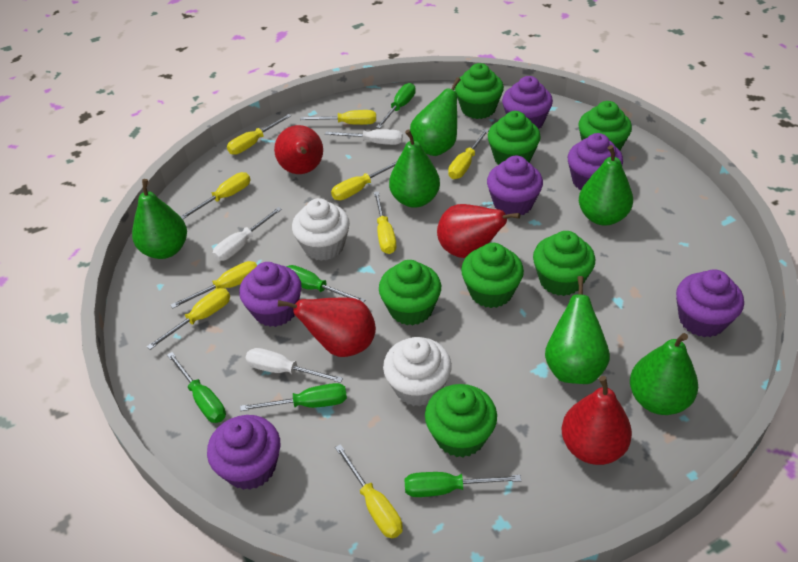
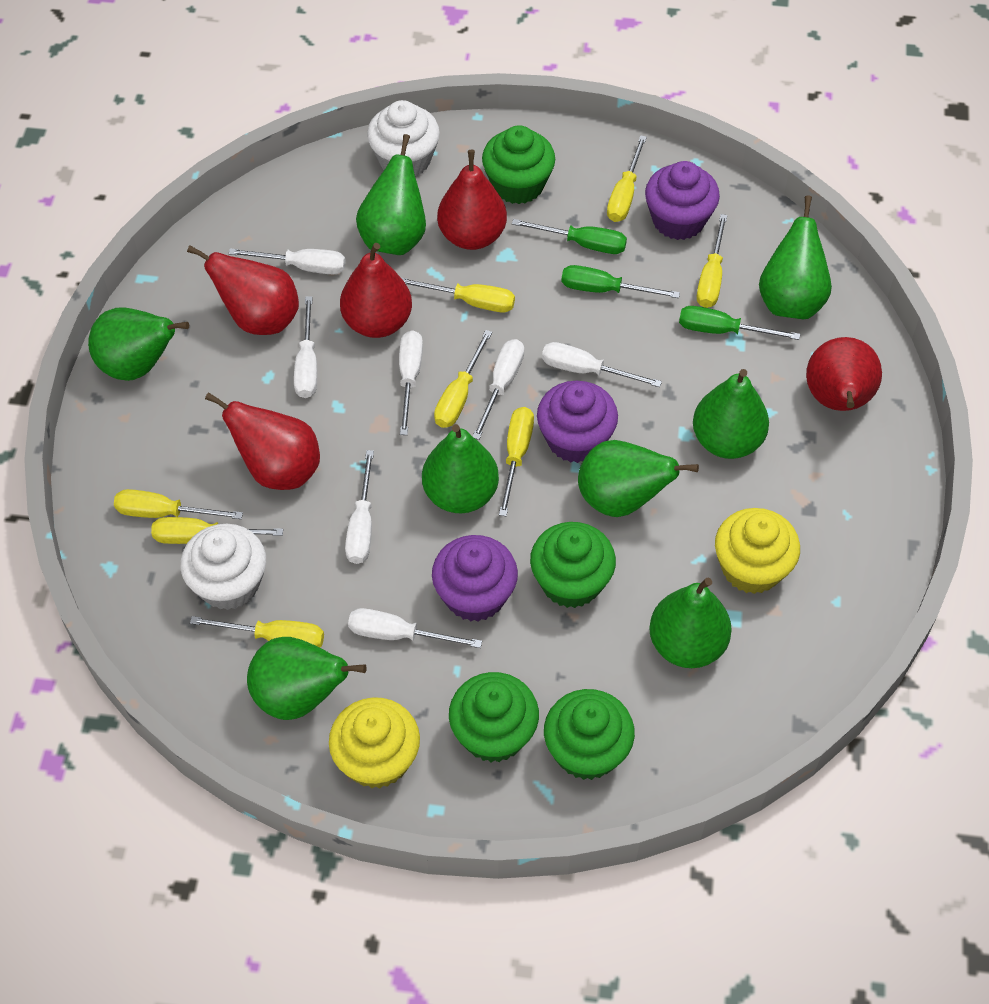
green cupcake: 7 -> 4
green pear: 6 -> 8
green screwdriver: 5 -> 3
purple cupcake: 6 -> 3
red pear: 4 -> 5
white screwdriver: 3 -> 7
yellow cupcake: 0 -> 2
yellow screwdriver: 9 -> 8

